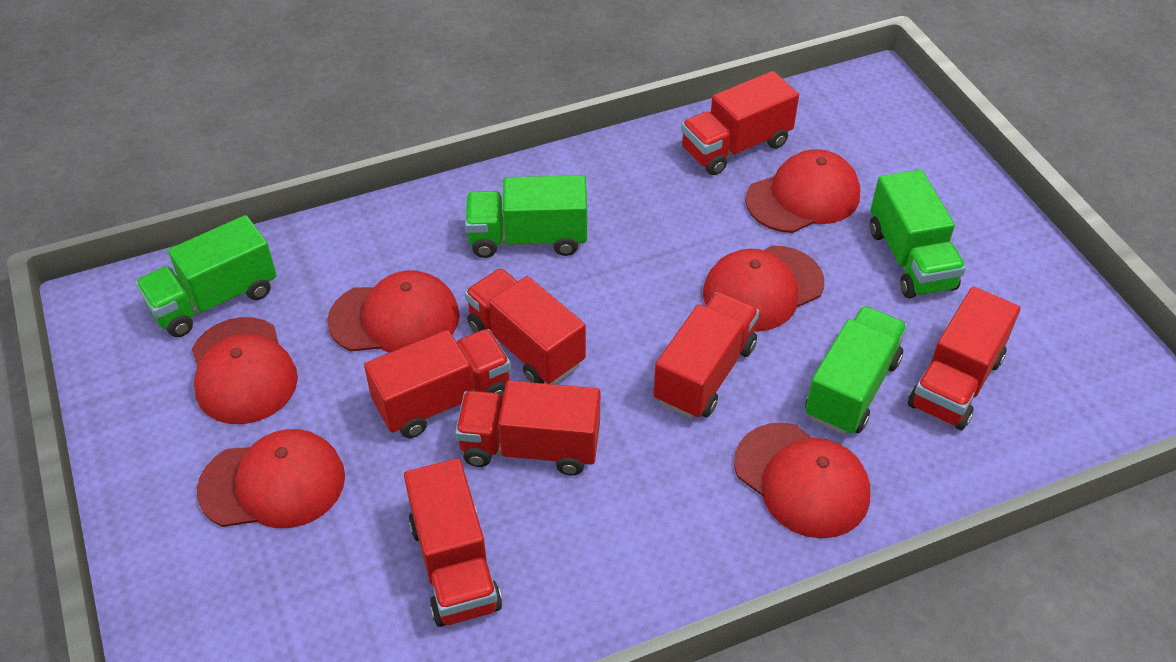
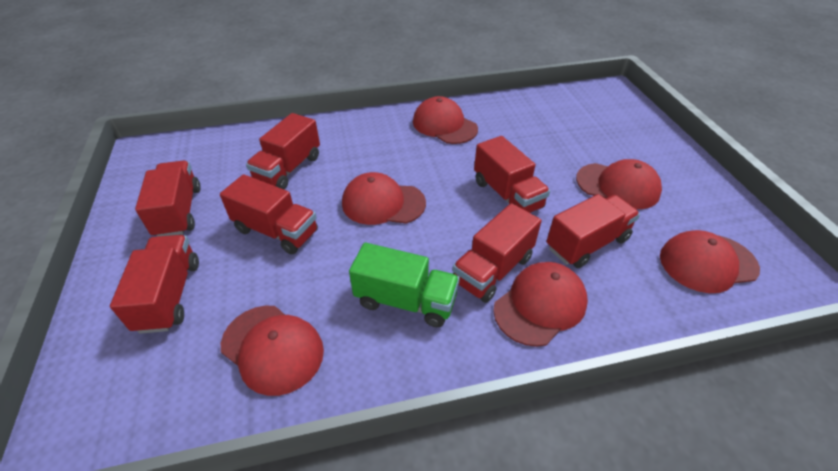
green truck: 4 -> 1

